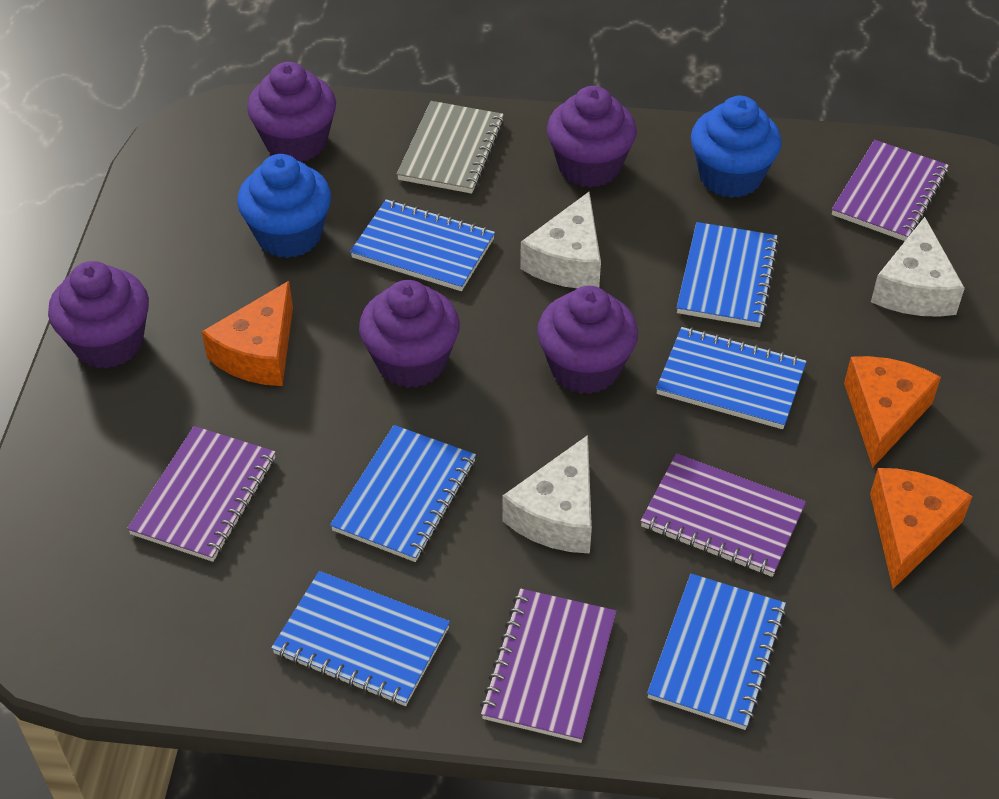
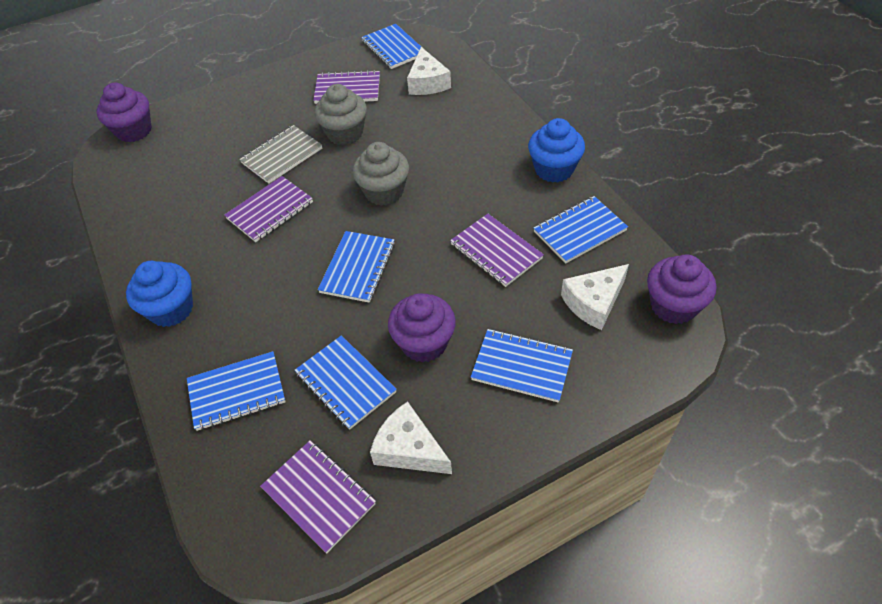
grey cupcake: 0 -> 2
orange cheese: 3 -> 0
purple cupcake: 5 -> 3

